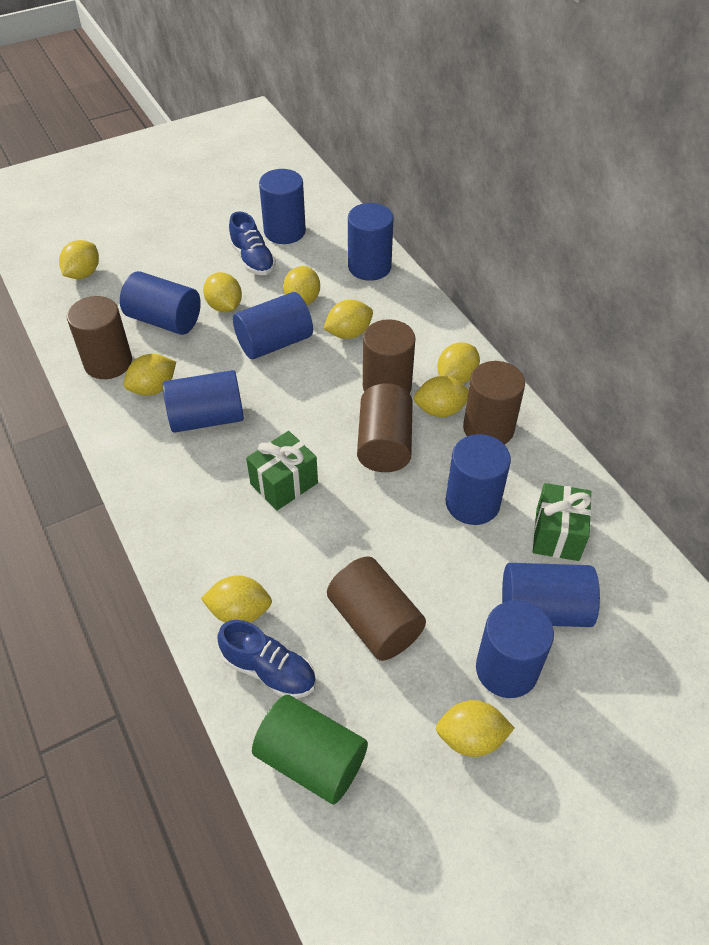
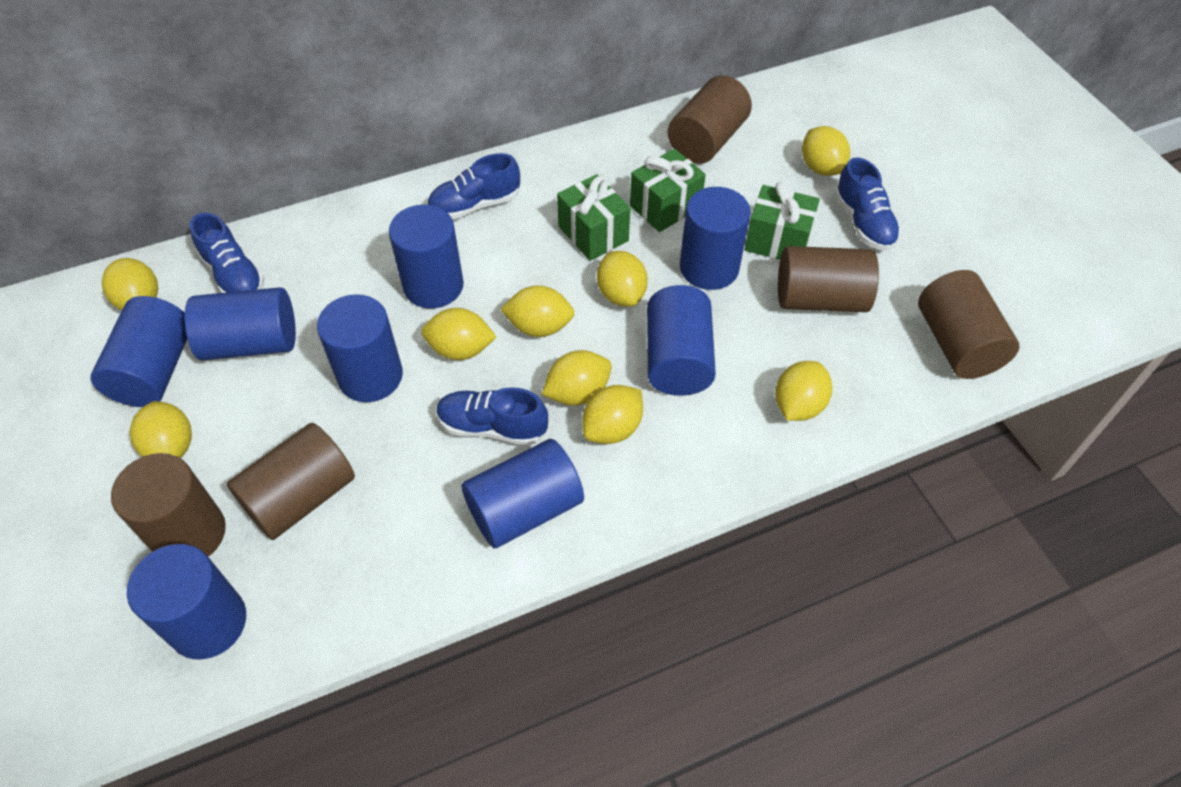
blue shoe: 2 -> 4
green cylinder: 1 -> 0
green gift: 2 -> 3

